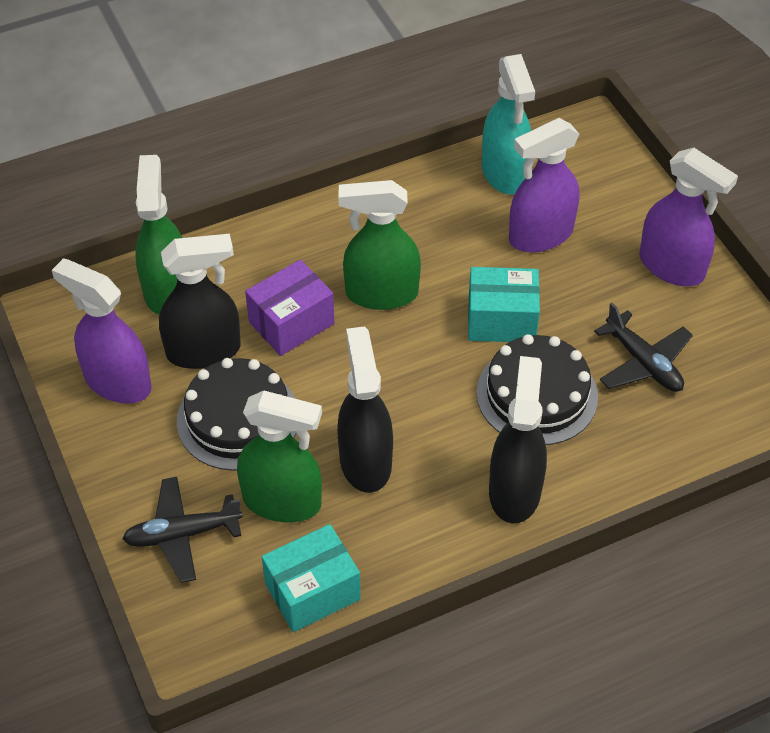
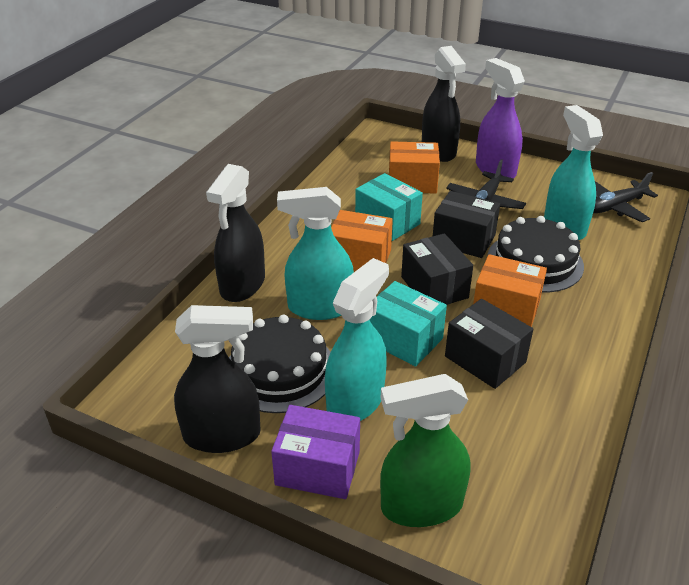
black box: 0 -> 3
green spray bottle: 3 -> 1
orange box: 0 -> 3
purple spray bottle: 3 -> 1
turquoise spray bottle: 1 -> 3

